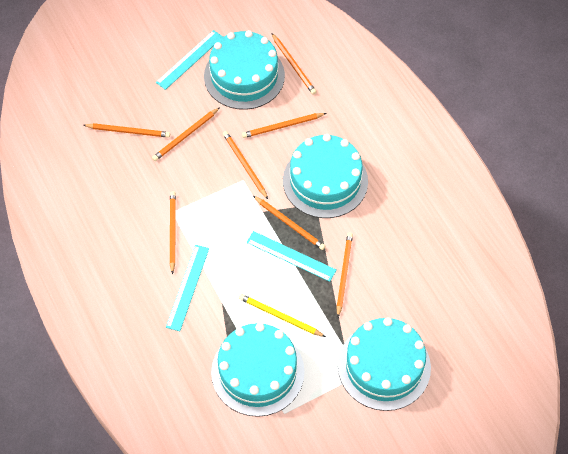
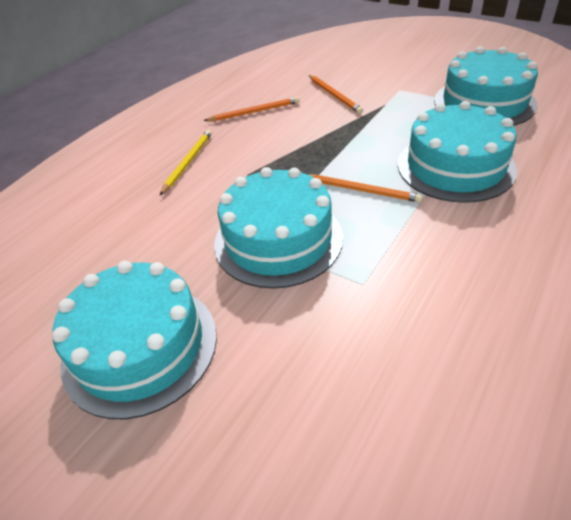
orange pencil: 8 -> 3
turquoise ruler: 3 -> 0

